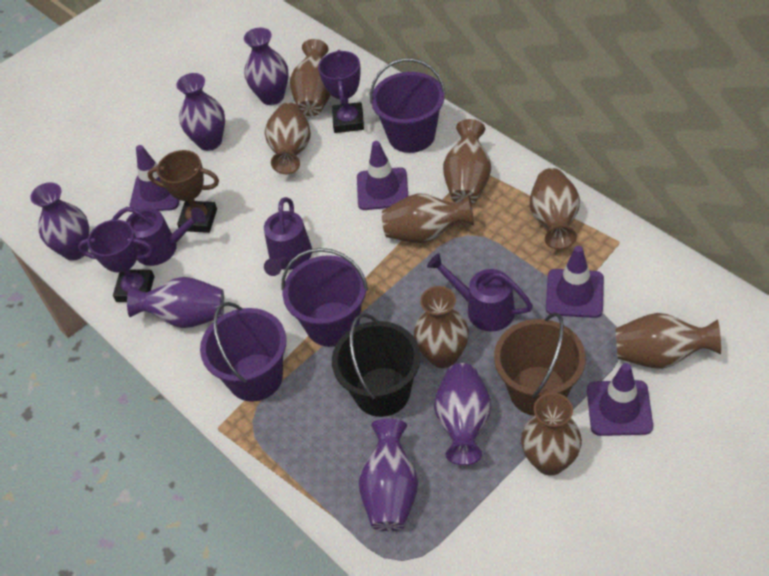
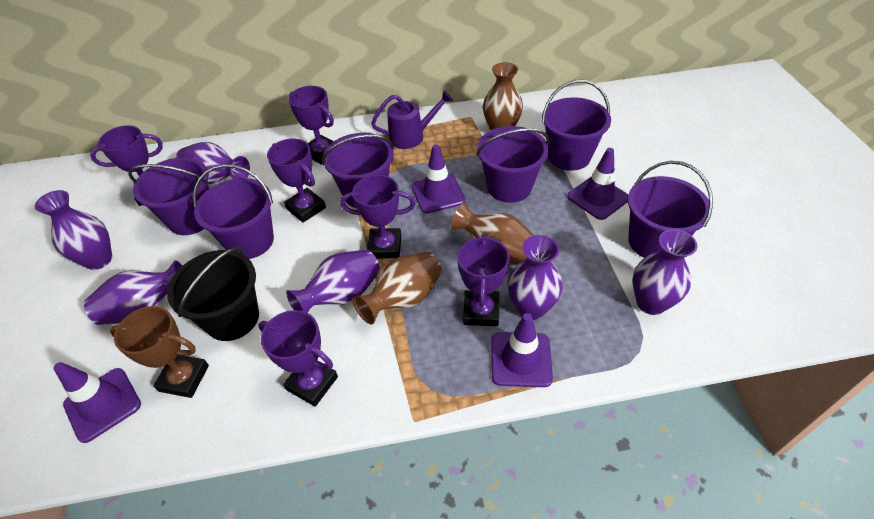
brown bucket: 1 -> 0
brown vase: 8 -> 3
purple bucket: 3 -> 6
purple trophy: 2 -> 6
purple watering can: 3 -> 1

